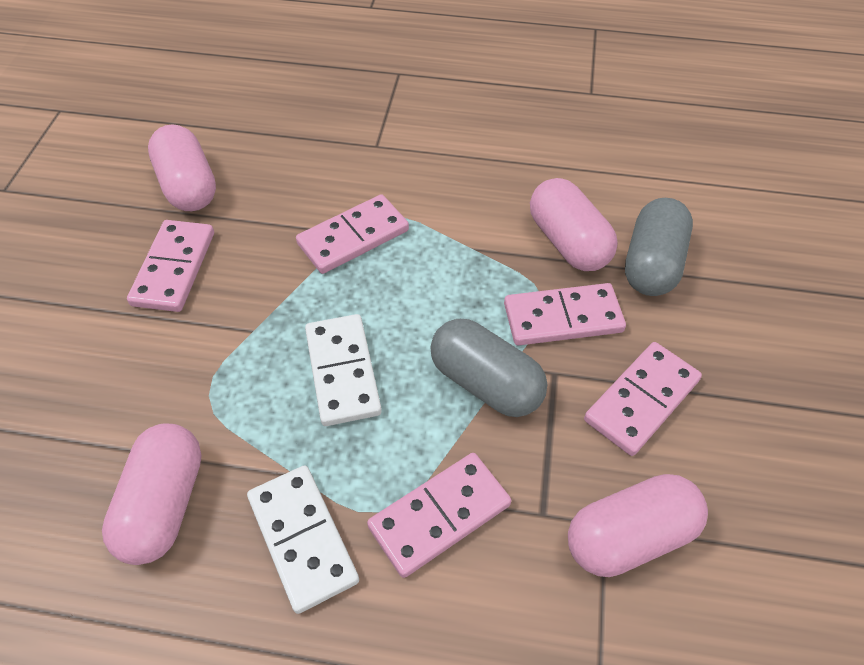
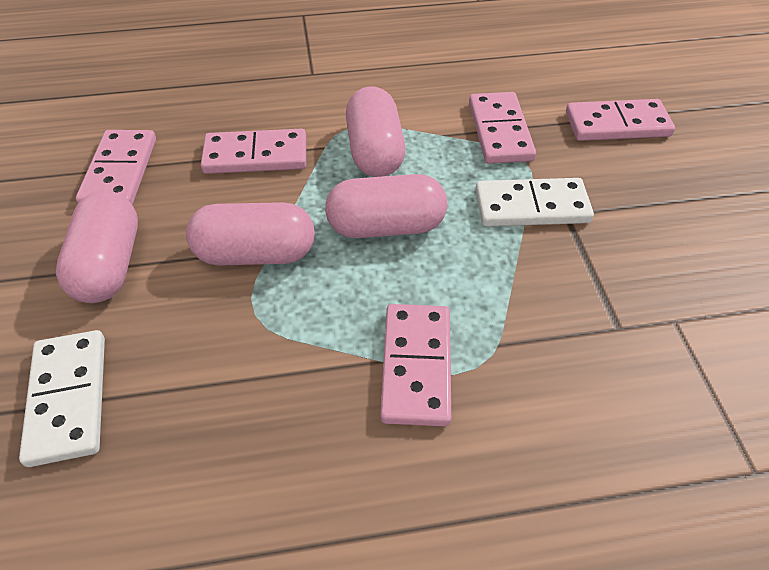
grey capsule: 2 -> 0

